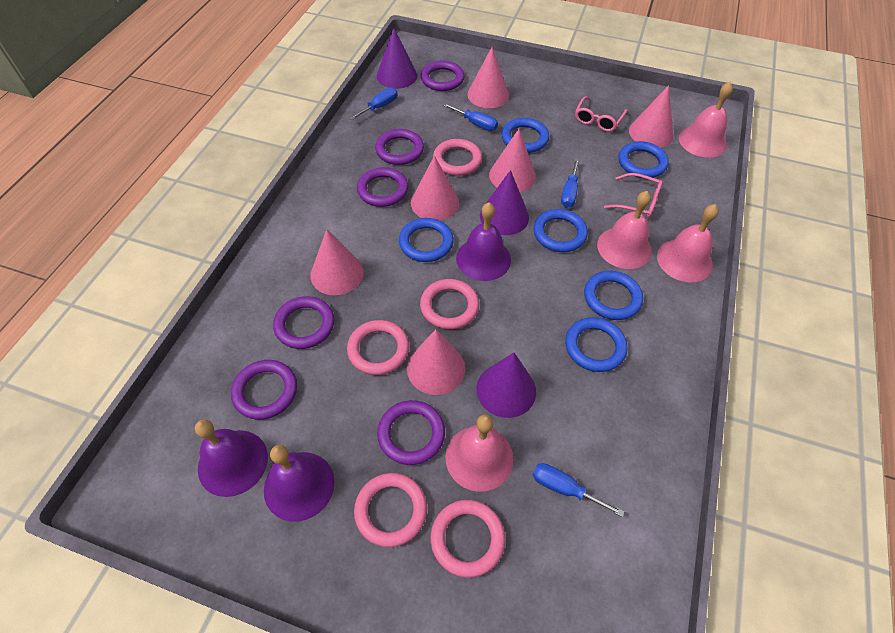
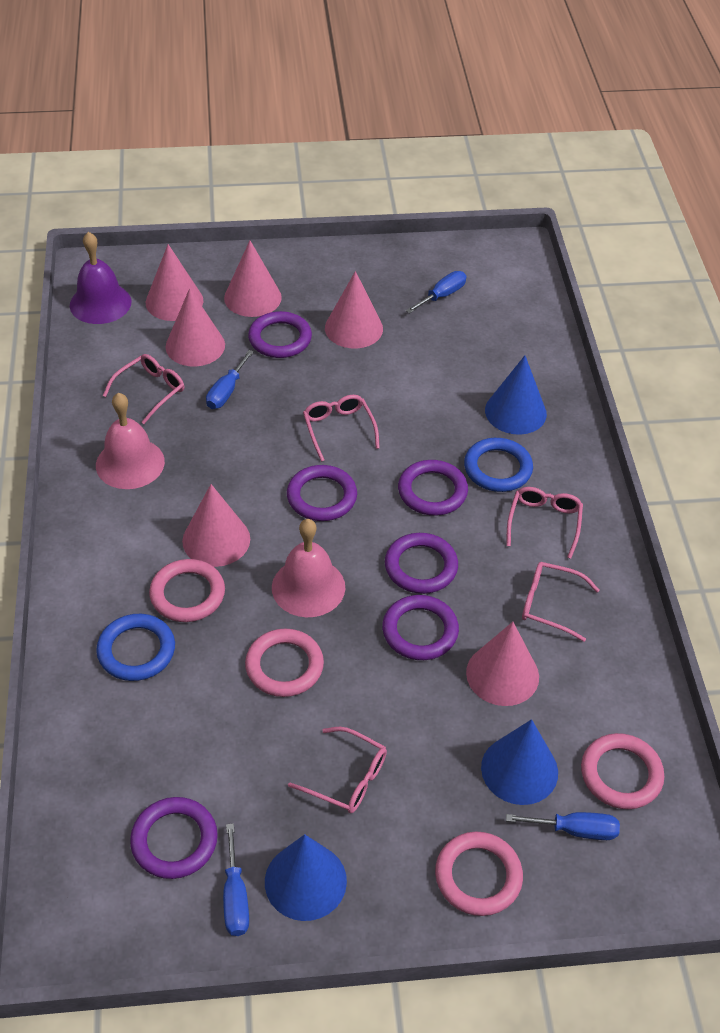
blue cone: 0 -> 3
blue ring: 6 -> 2
pink bell: 4 -> 2
pink glasses: 2 -> 5
pink ring: 5 -> 4
purple bell: 3 -> 1
purple cone: 3 -> 0

